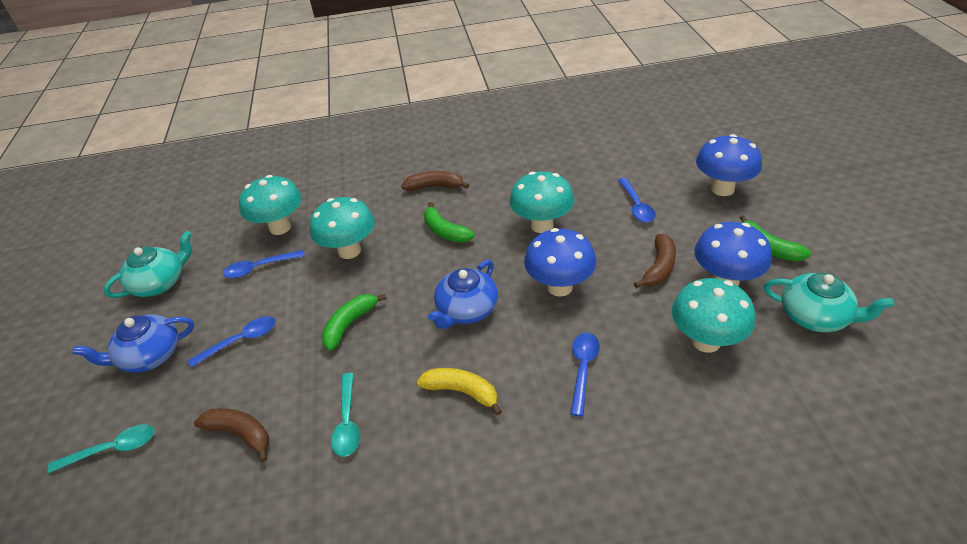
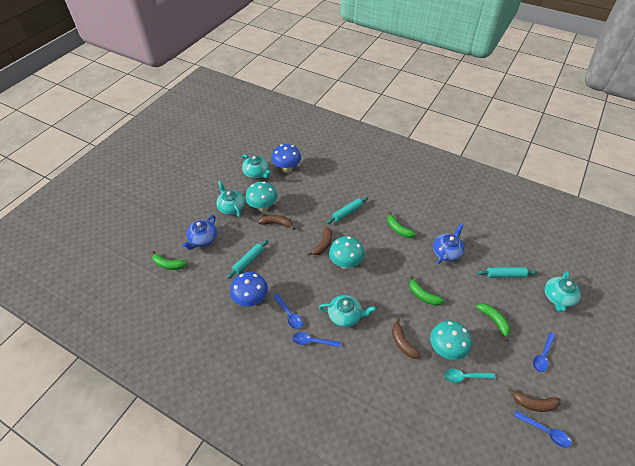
blue mushroom: 3 -> 2
brown banana: 3 -> 4
green banana: 3 -> 4
turquoise mushroom: 4 -> 3
turquoise rolling pin: 0 -> 3
turquoise spoon: 2 -> 1
turquoise teapot: 2 -> 4
yellow banana: 1 -> 0

